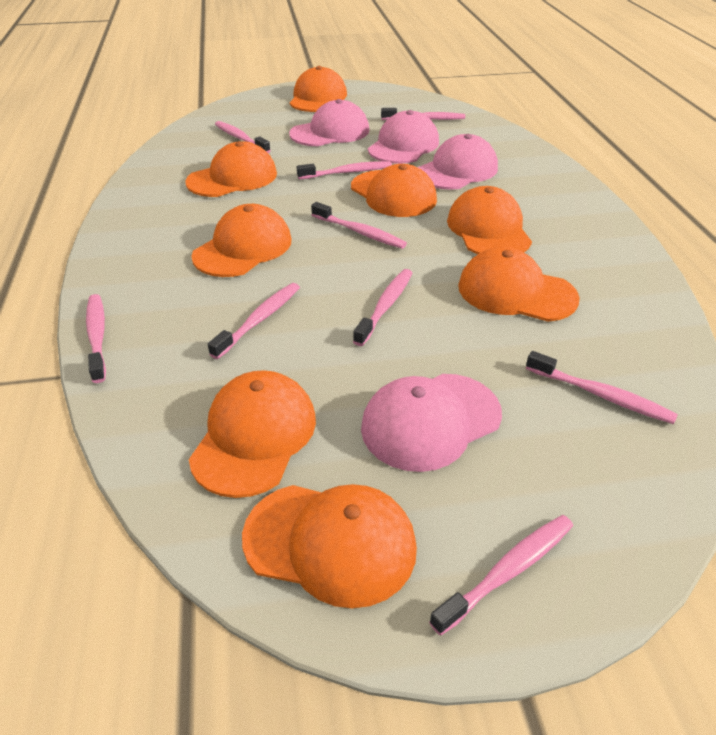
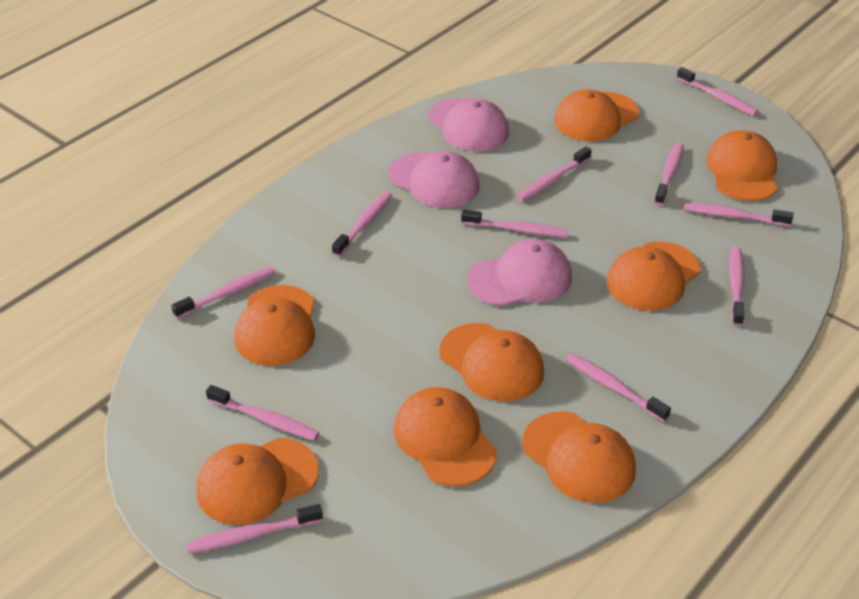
pink cap: 4 -> 3
pink toothbrush: 9 -> 11

